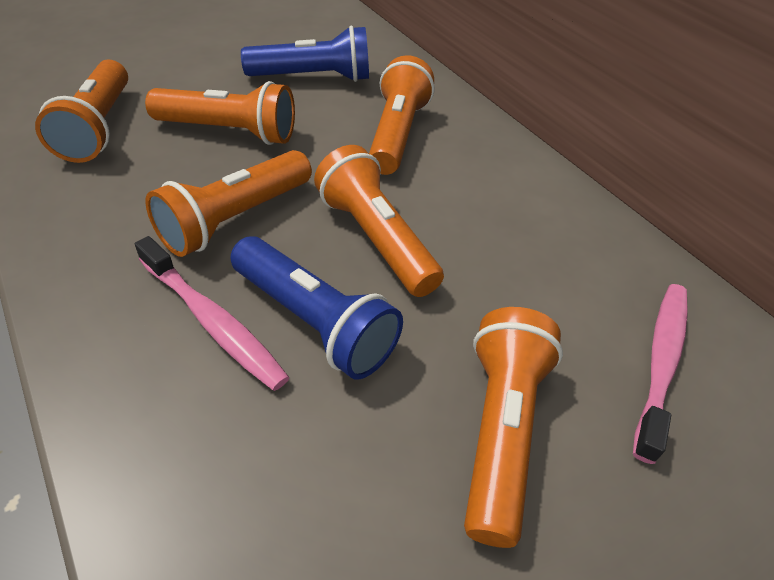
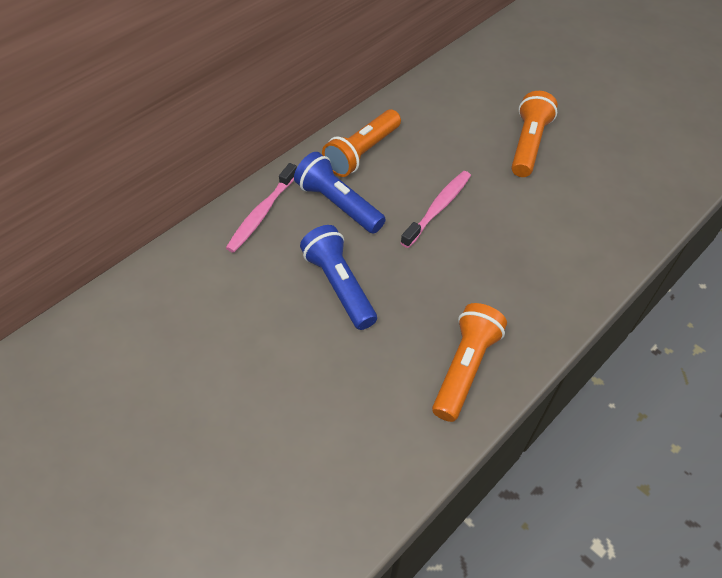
orange flashlight: 6 -> 3

